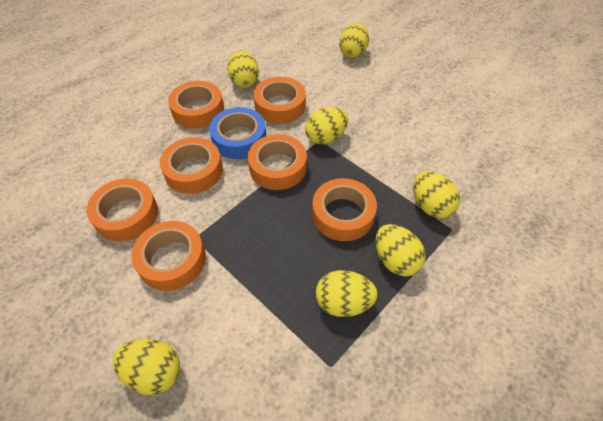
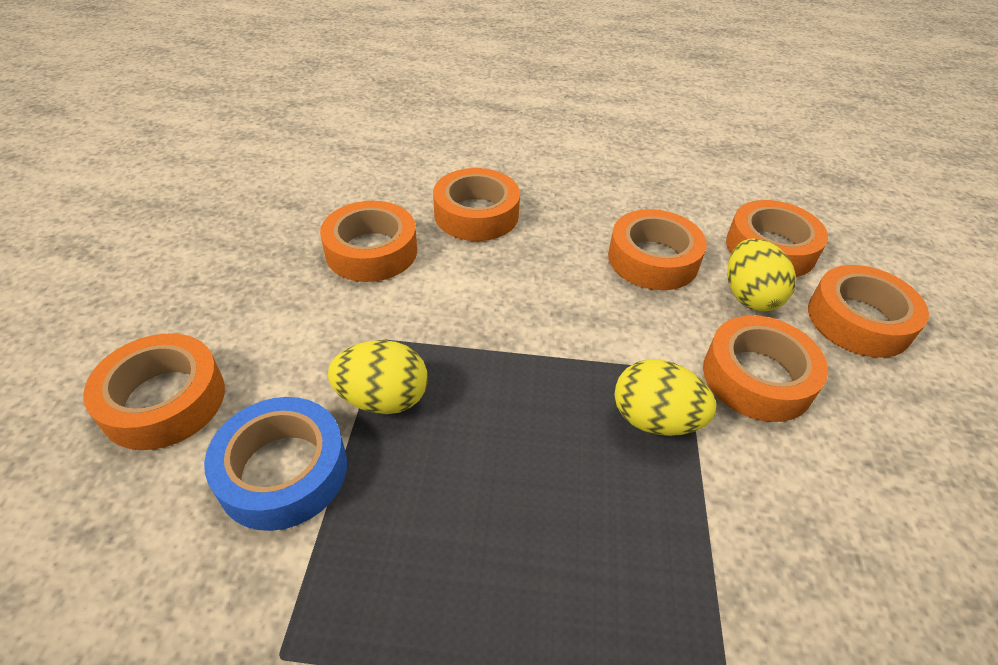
yellow egg: 7 -> 3

